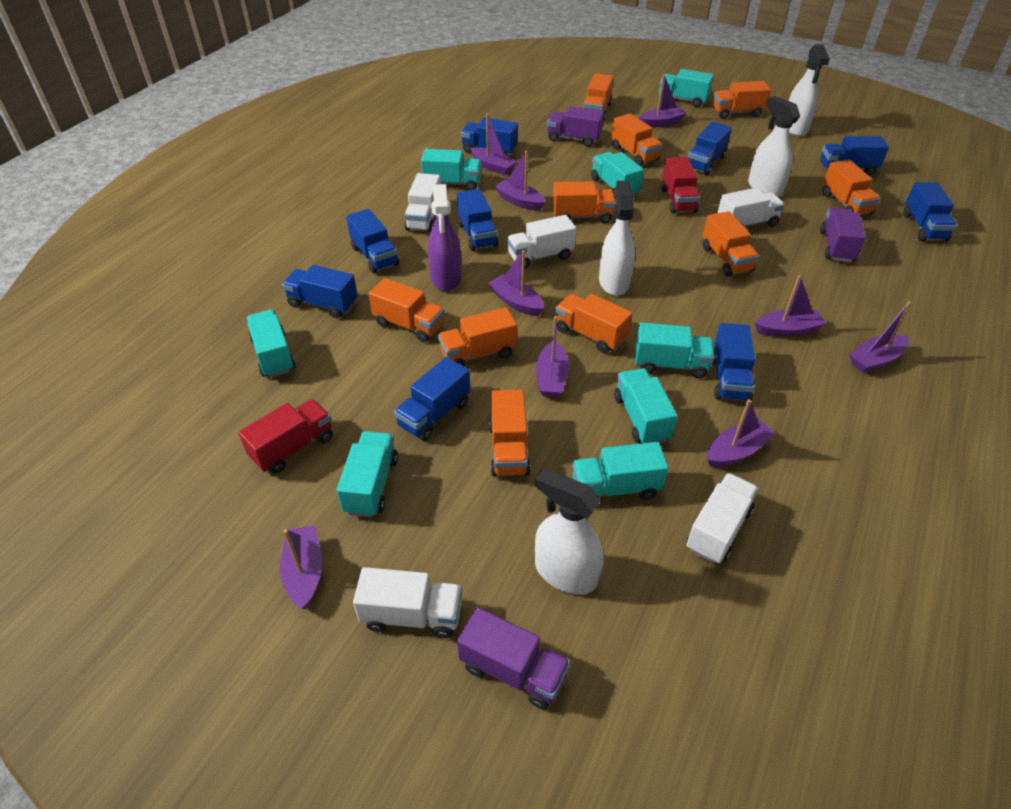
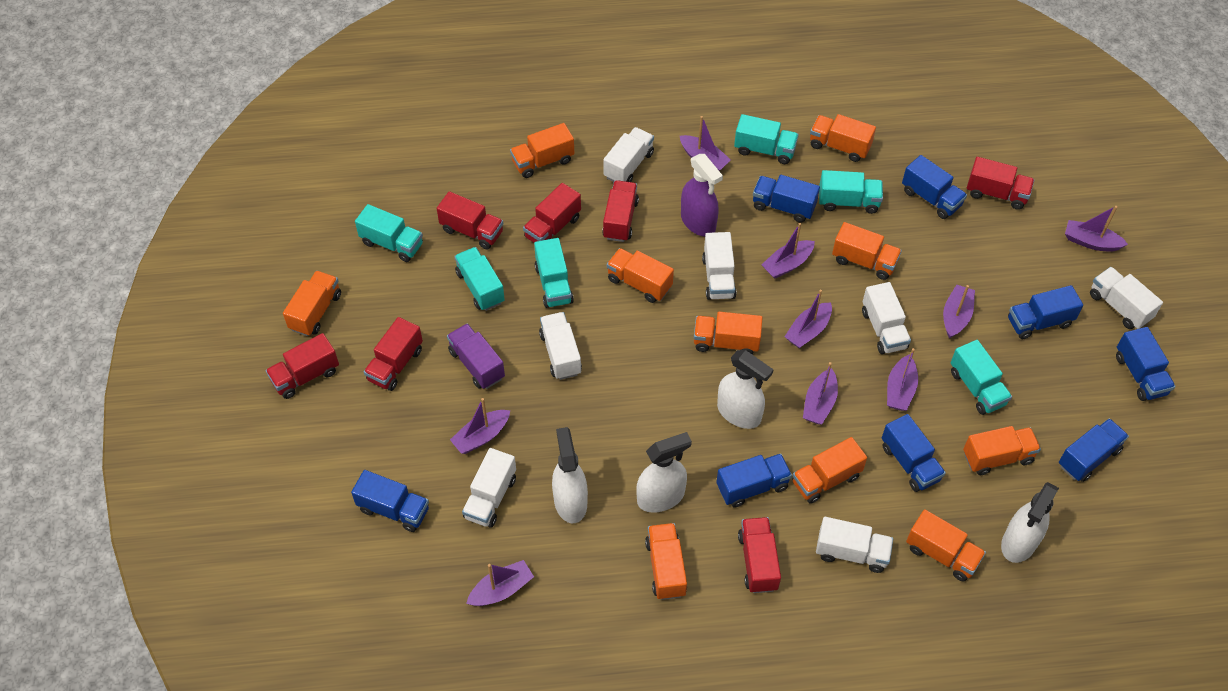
blue truck: 9 -> 8
purple truck: 3 -> 1
red truck: 2 -> 7
turquoise truck: 8 -> 6
white truck: 5 -> 7

